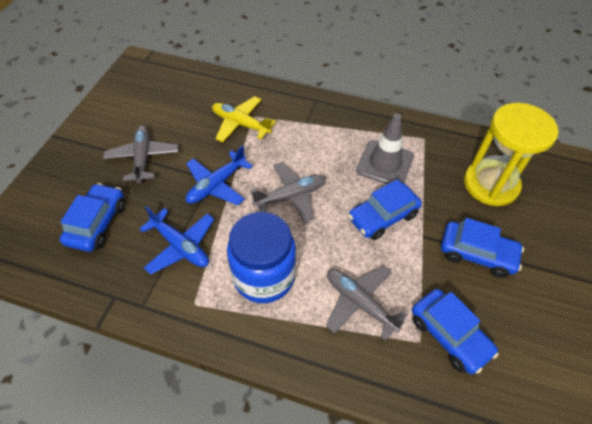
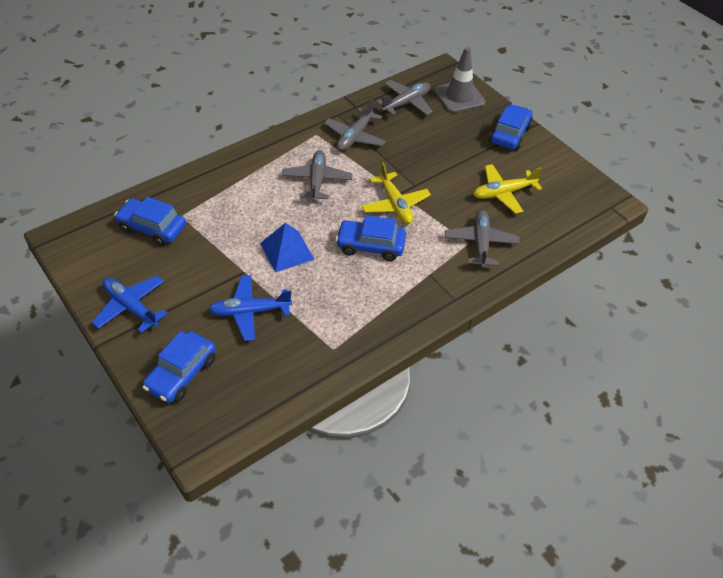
blue jar: 1 -> 0
blue pyramid: 0 -> 1
grey plane: 3 -> 4
yellow hourglass: 1 -> 0
yellow plane: 1 -> 2

